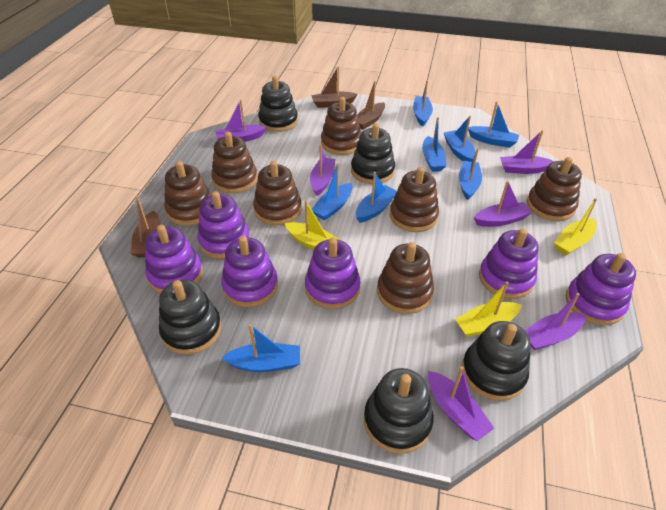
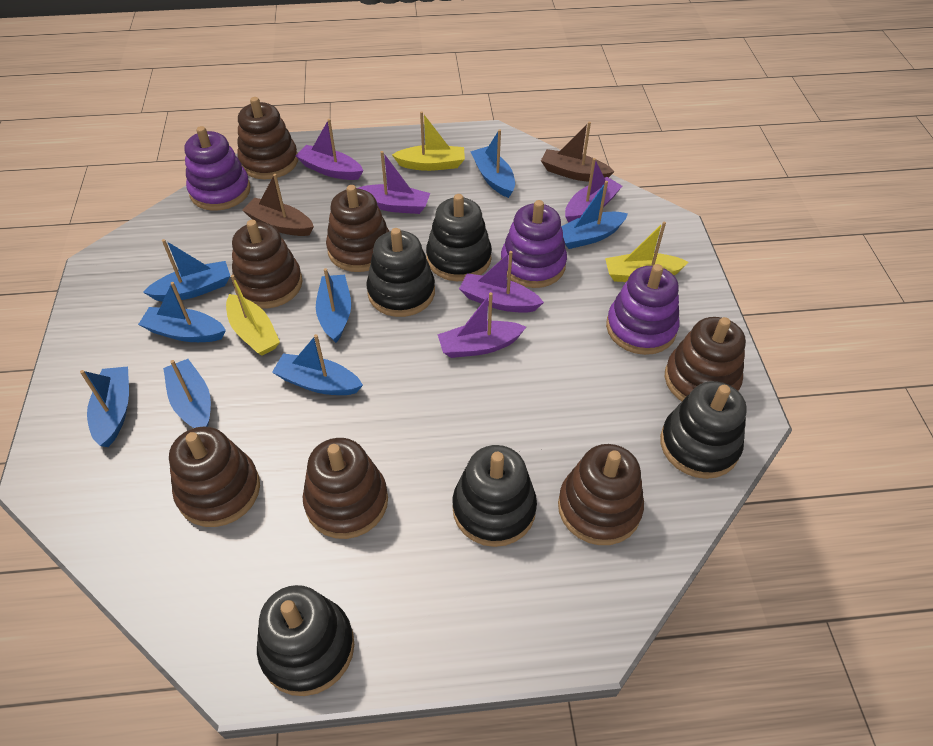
brown boat: 3 -> 2
purple boat: 6 -> 5
purple stacking toy: 6 -> 3

